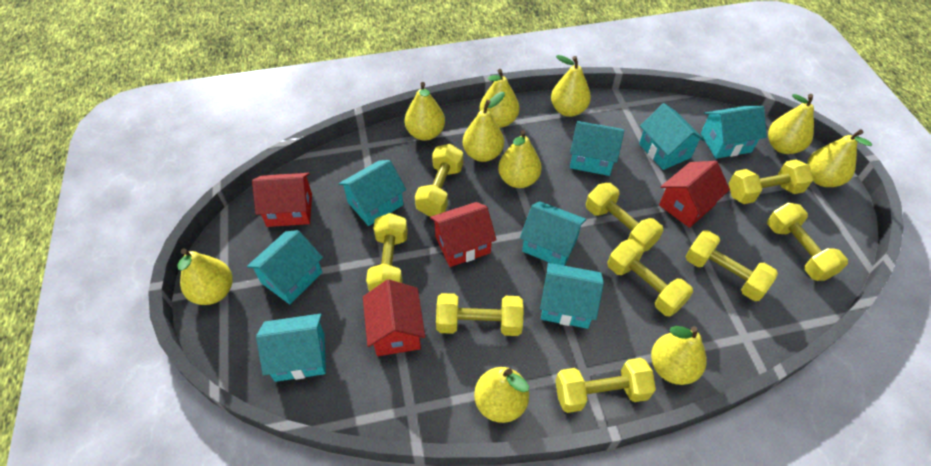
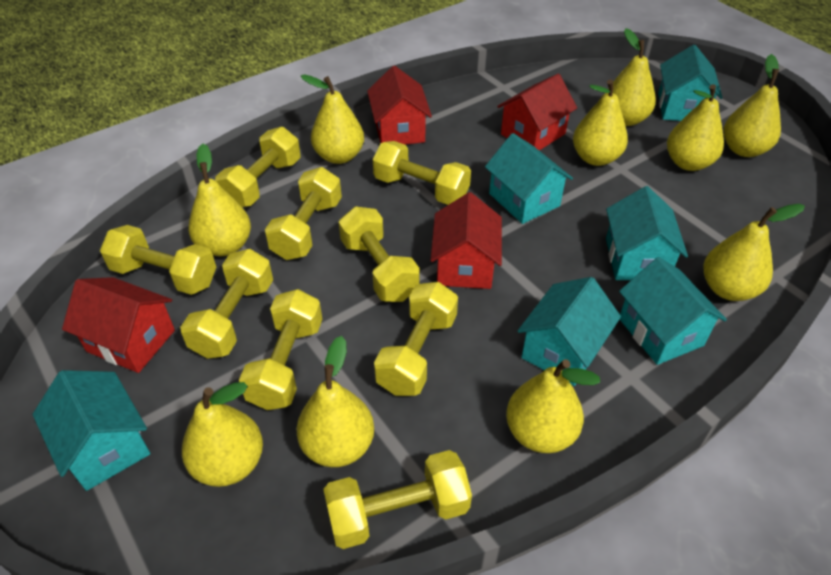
turquoise house: 8 -> 6

